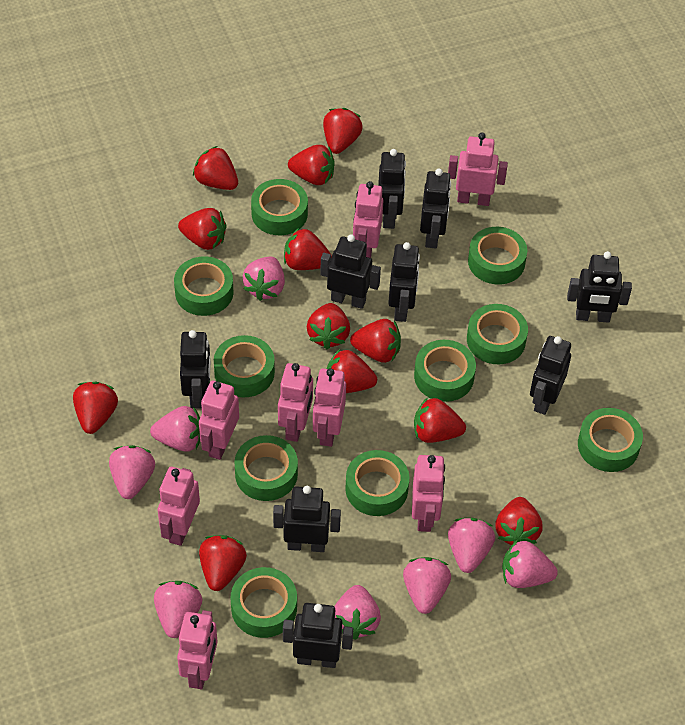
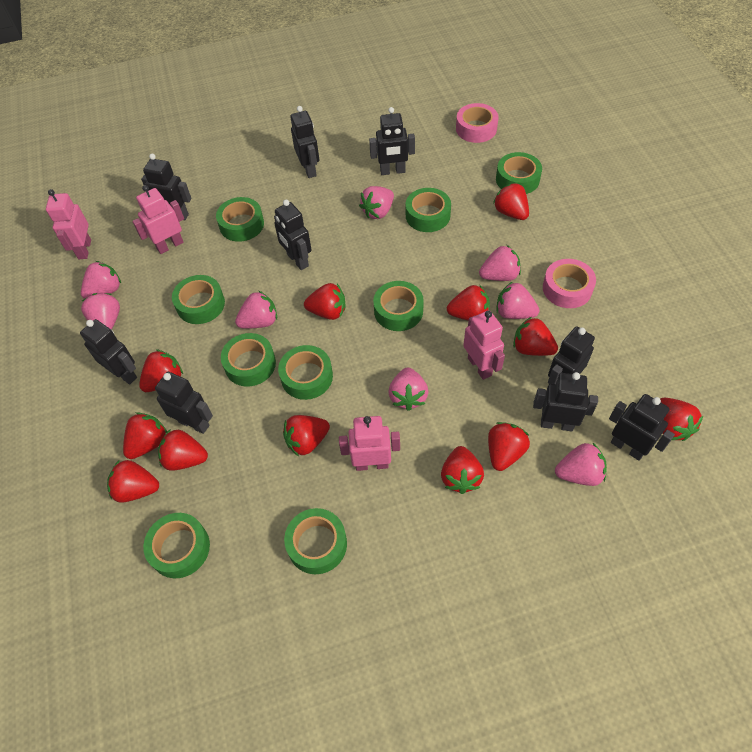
green tape: 10 -> 9
pink robot: 8 -> 4
pink tape: 0 -> 2

